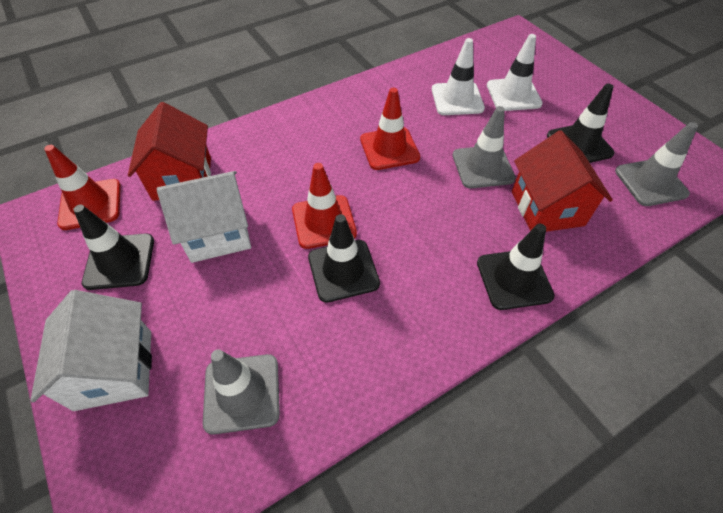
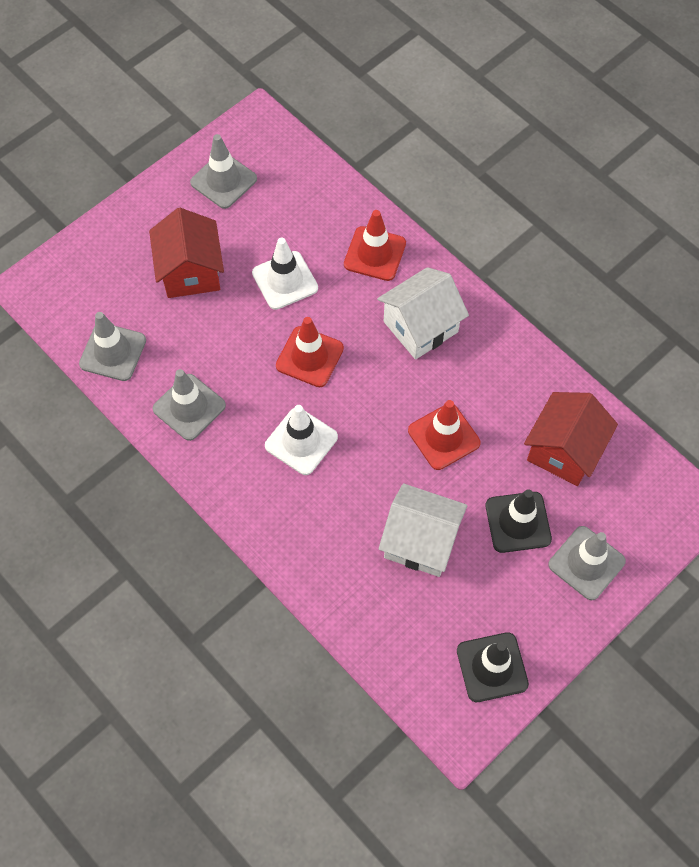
black traffic cone: 4 -> 2
grey traffic cone: 3 -> 4

